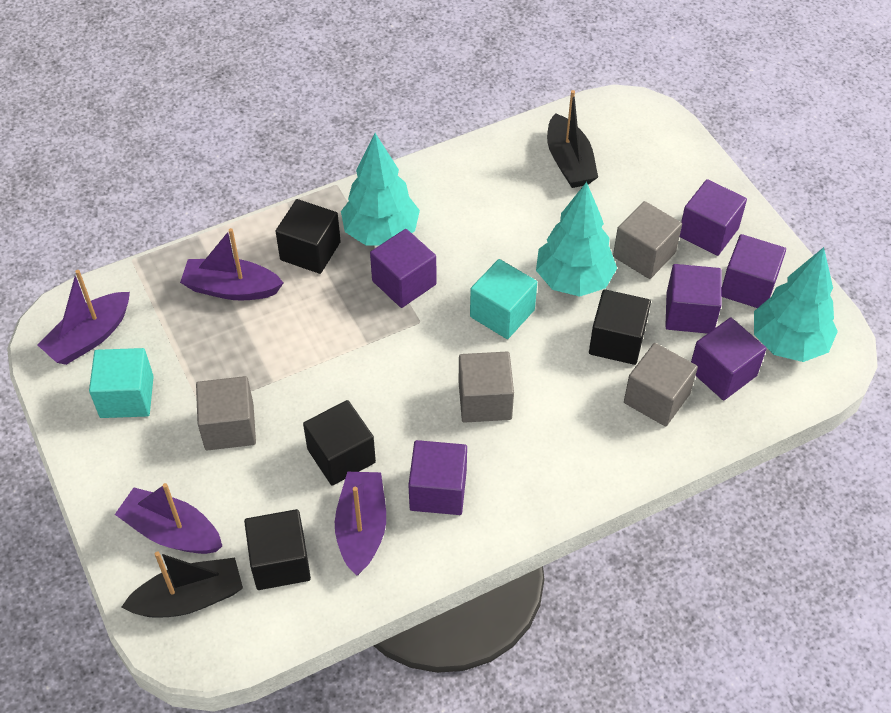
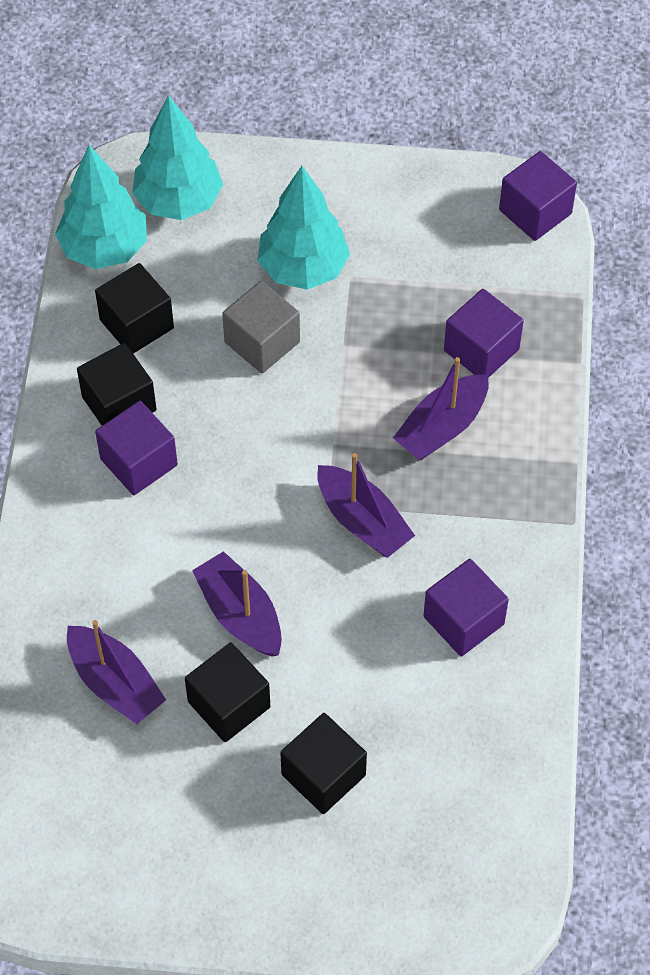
black boat: 2 -> 0
grey cube: 4 -> 1
purple cube: 6 -> 4
turquoise cube: 2 -> 0

